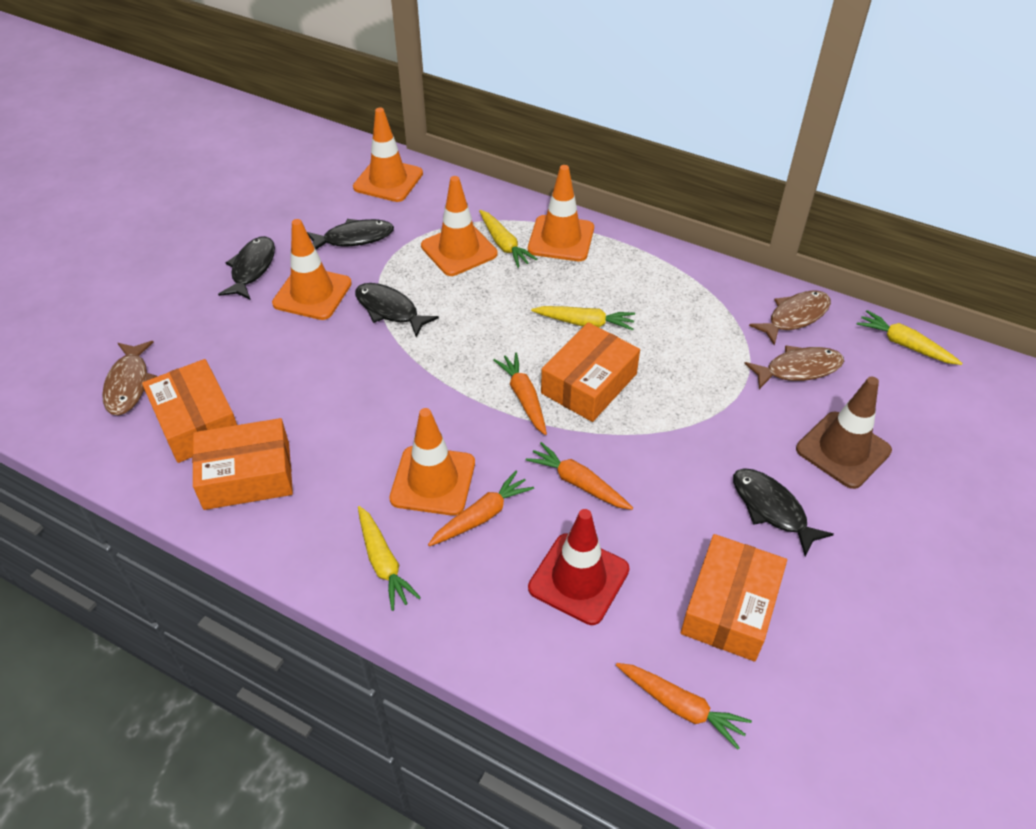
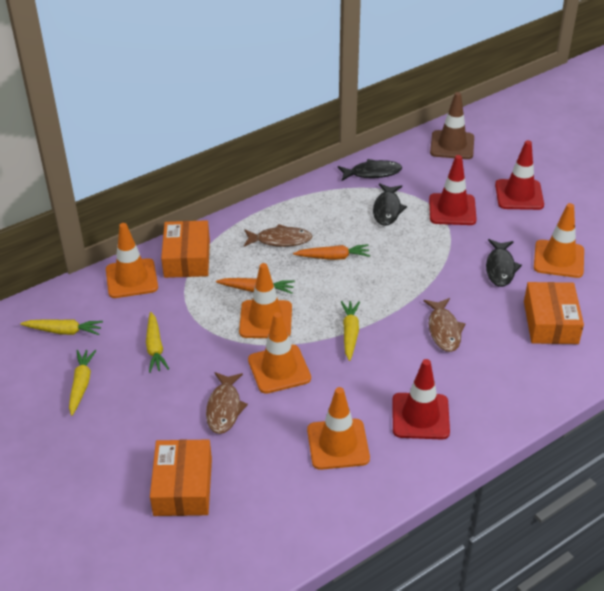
black fish: 4 -> 3
orange box: 4 -> 3
orange carrot: 4 -> 2
red traffic cone: 1 -> 3

